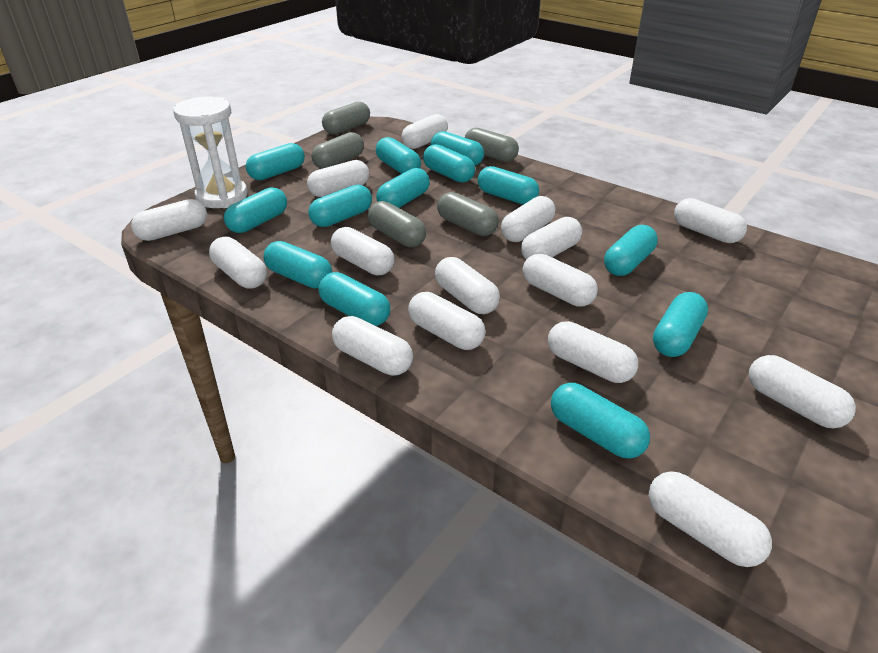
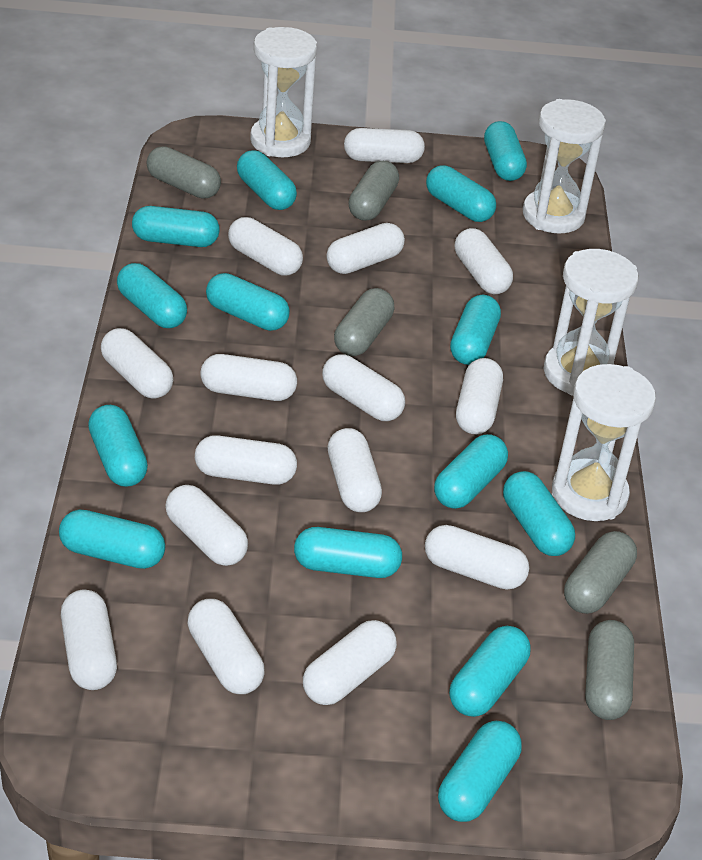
turquoise capsule: 13 -> 14
white hourglass: 1 -> 4

